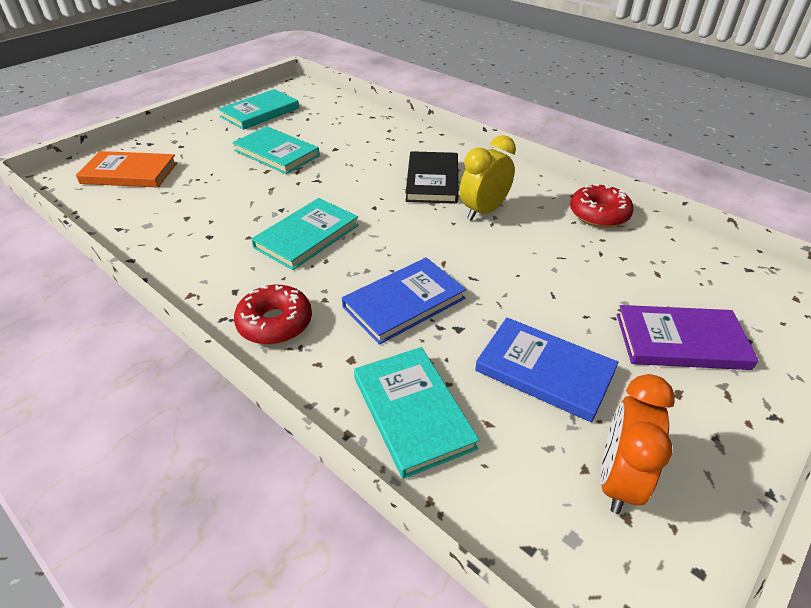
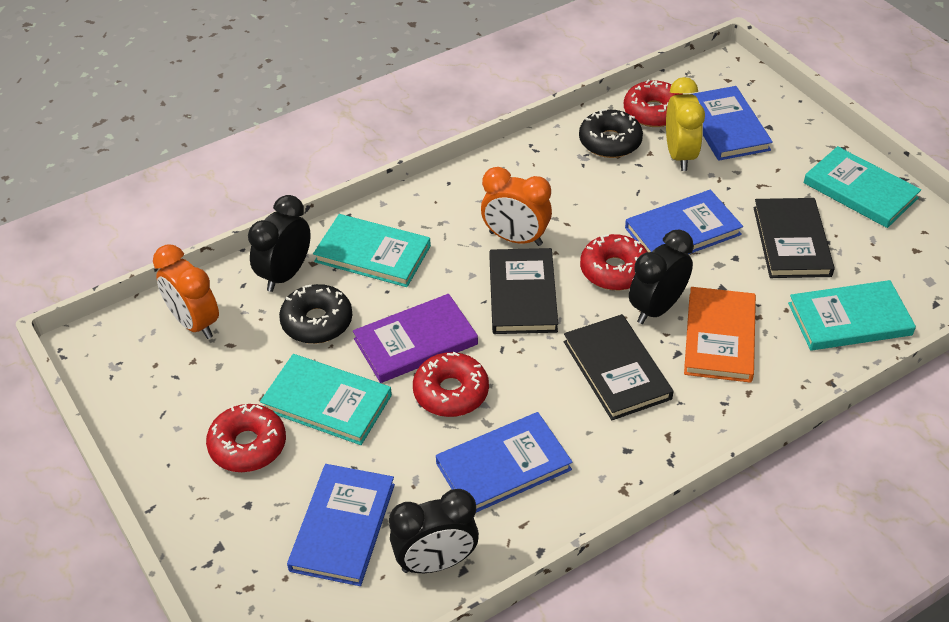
black book: 1 -> 3
black clock: 0 -> 3
black donut: 0 -> 2
blue book: 2 -> 4
orange clock: 1 -> 2
red donut: 2 -> 4

